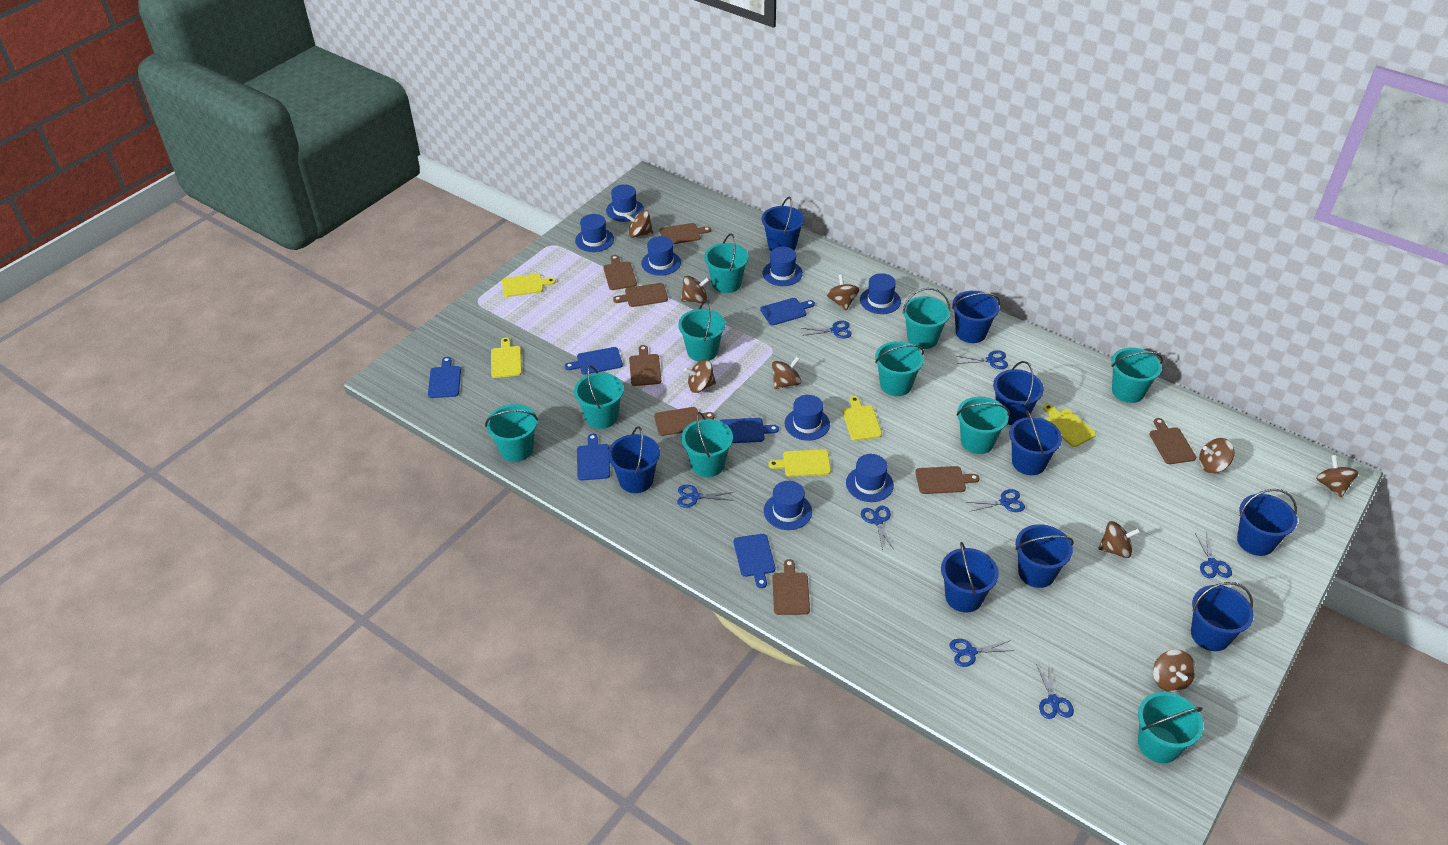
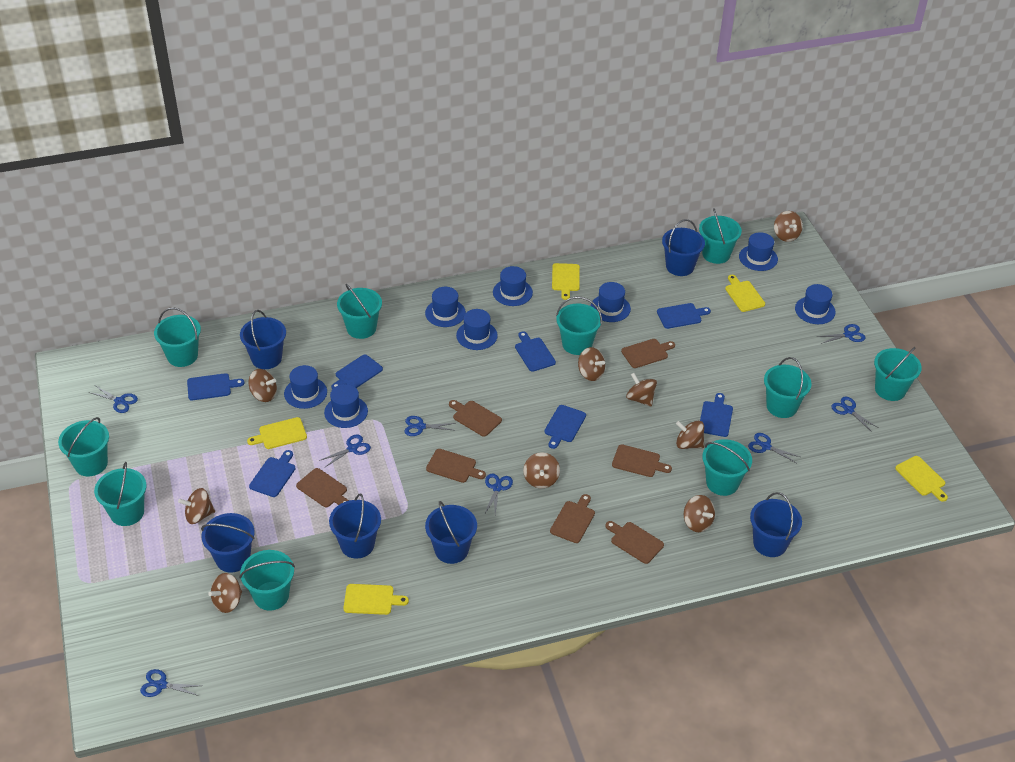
blue bucket: 9 -> 6
blue cutting board: 6 -> 7
brown cutting board: 8 -> 7

